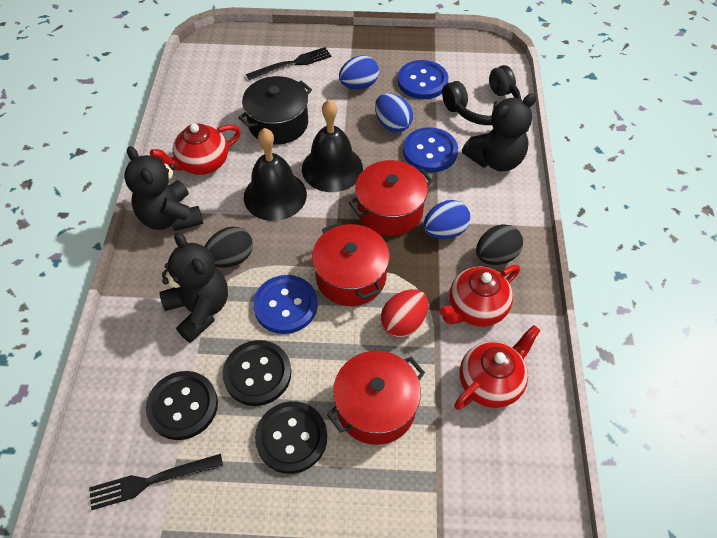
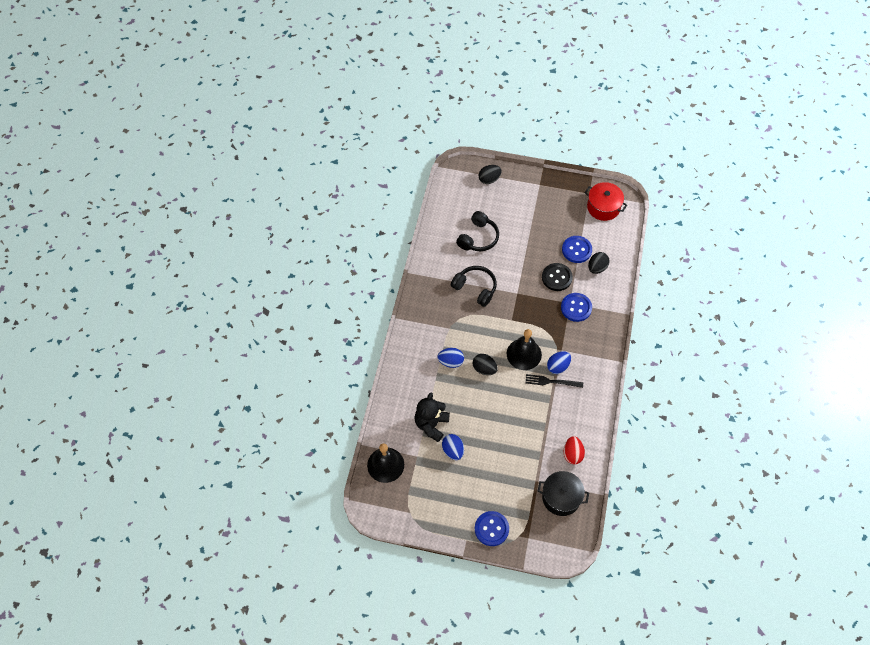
black button: 3 -> 1
black egg: 2 -> 3
black fork: 2 -> 1
black headphones: 1 -> 2
black teddy bear: 3 -> 1
red pot: 3 -> 1
red teapot: 3 -> 0

